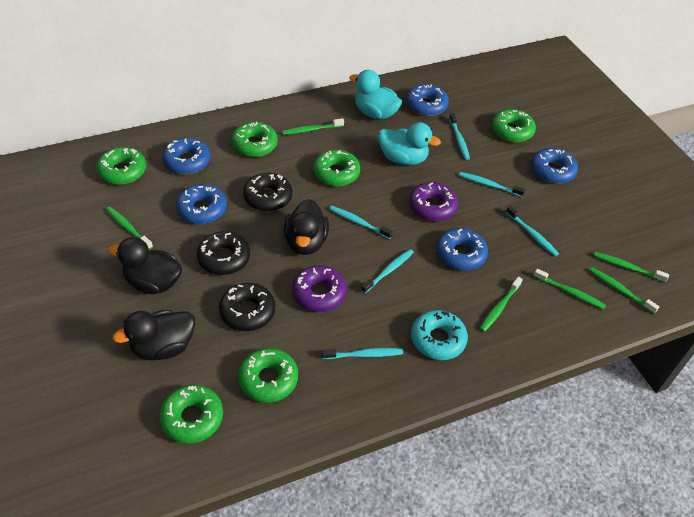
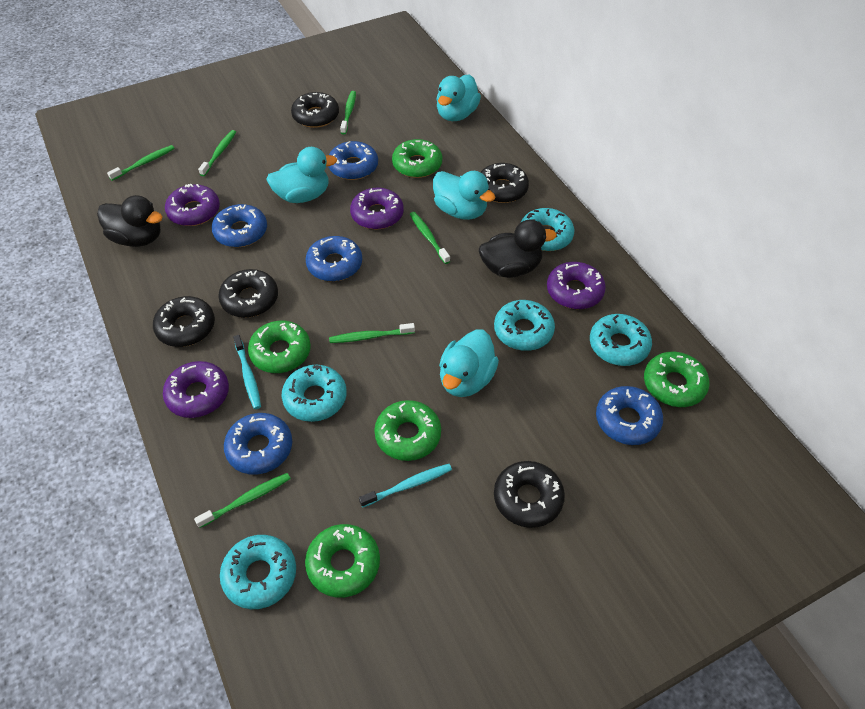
black donut: 3 -> 5
black duck: 3 -> 2
green donut: 6 -> 5
purple donut: 2 -> 4
turquoise donut: 1 -> 5
turquoise duck: 2 -> 4
turquoise toothbrush: 6 -> 2

